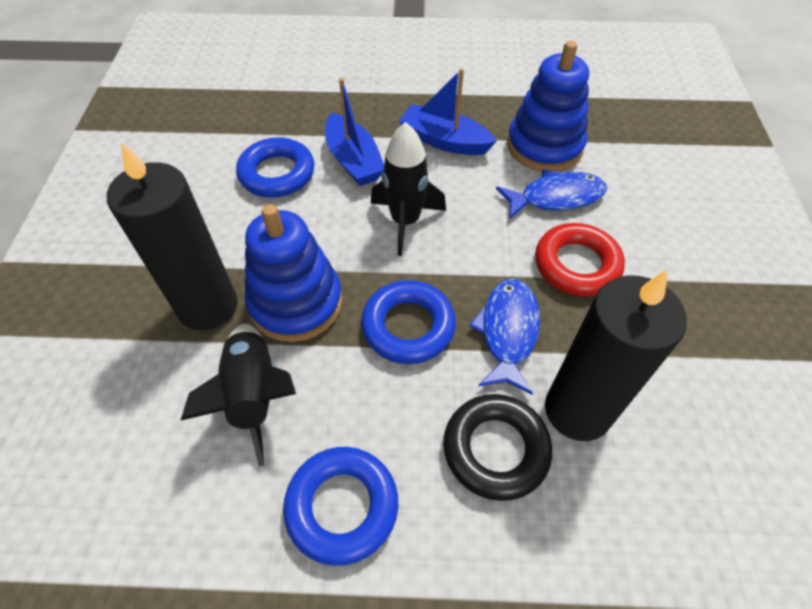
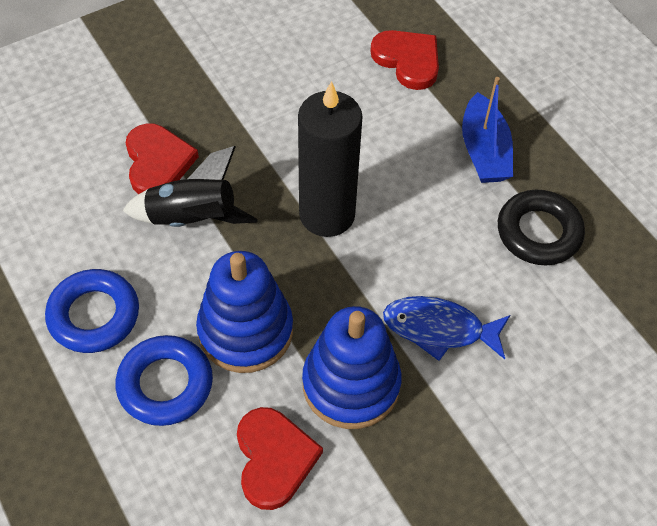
black candle: 2 -> 1
black rocket: 2 -> 1
blue boat: 2 -> 1
blue fish: 2 -> 1
blue ring: 3 -> 2
red heart: 0 -> 3
red ring: 1 -> 0

